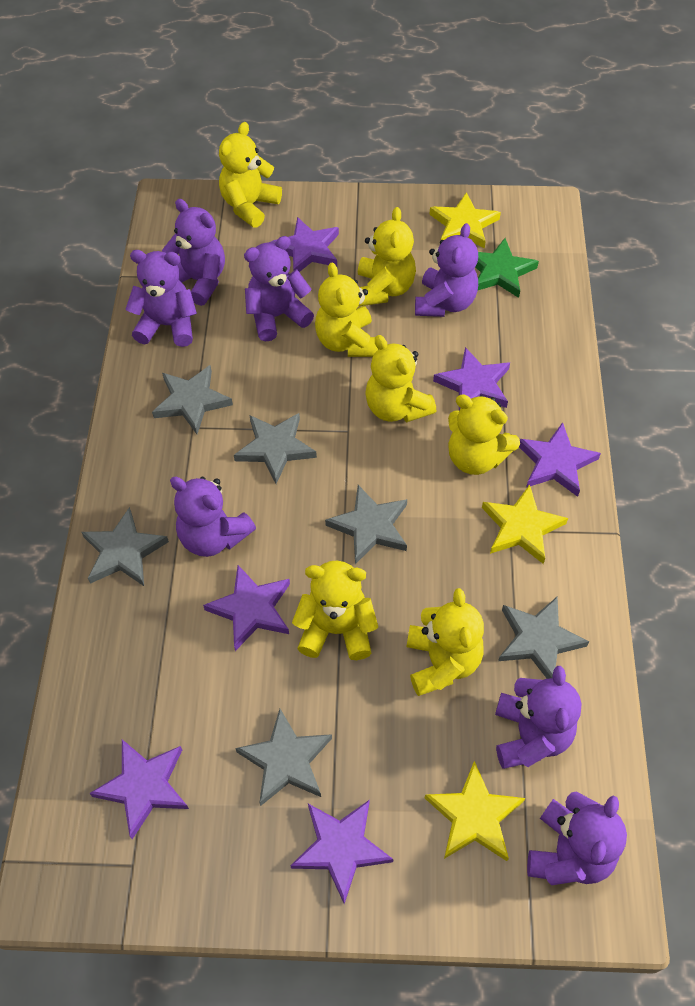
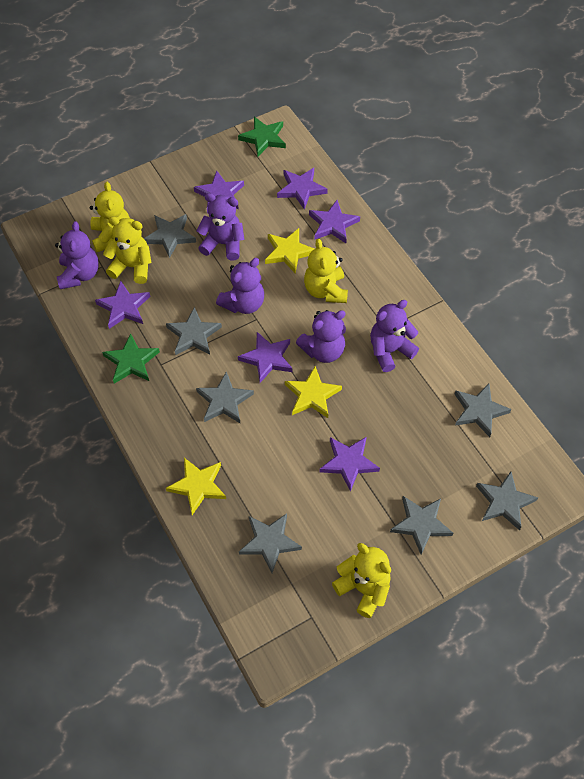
green star: 1 -> 2
grey star: 6 -> 7
purple teddy bear: 7 -> 5
yellow teddy bear: 7 -> 4

